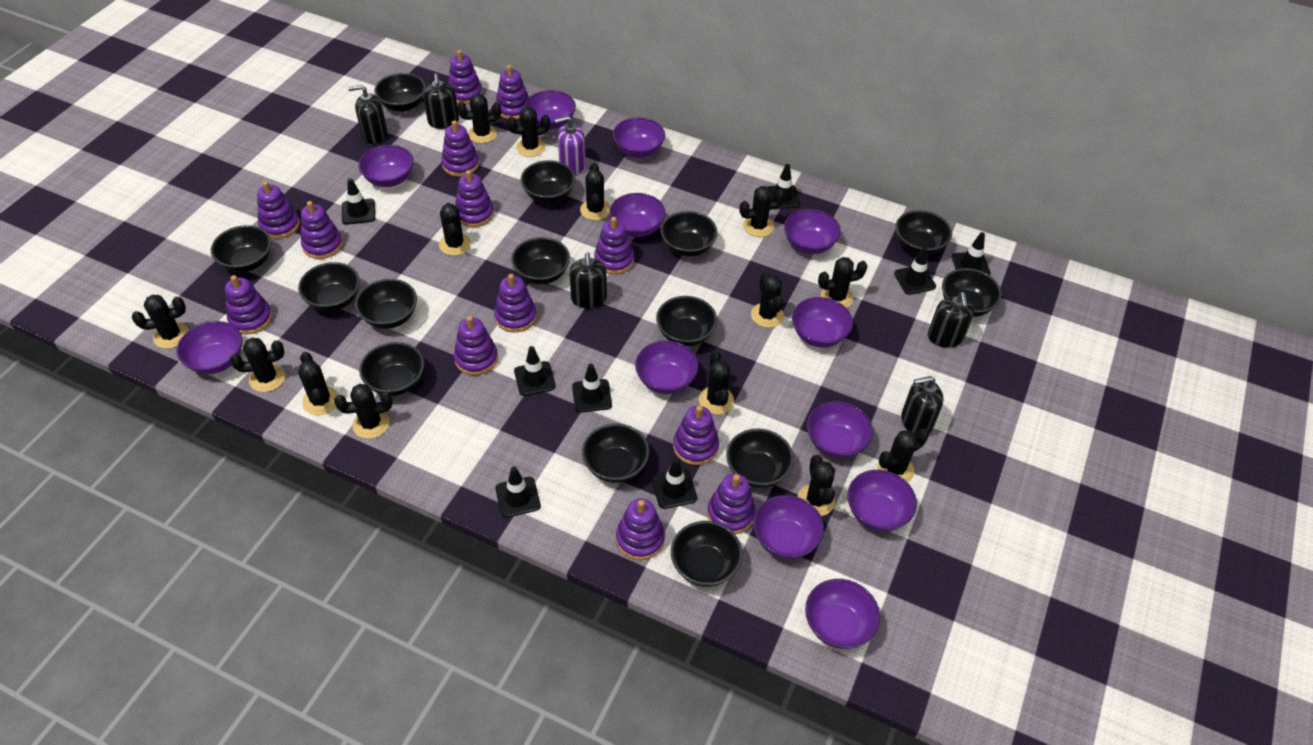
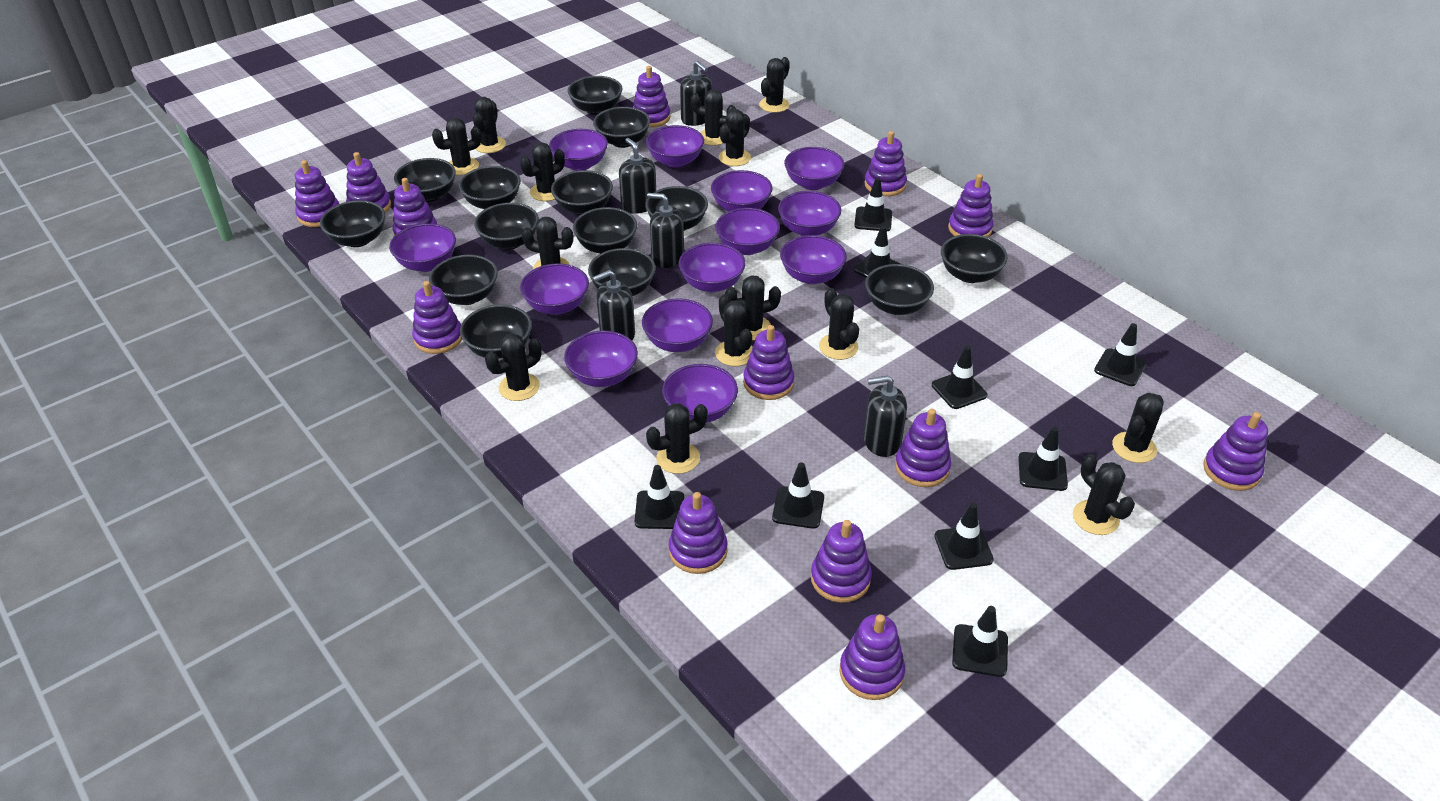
black traffic cone: 8 -> 9
purple bowl: 12 -> 13
purple soap dispenser: 1 -> 0

